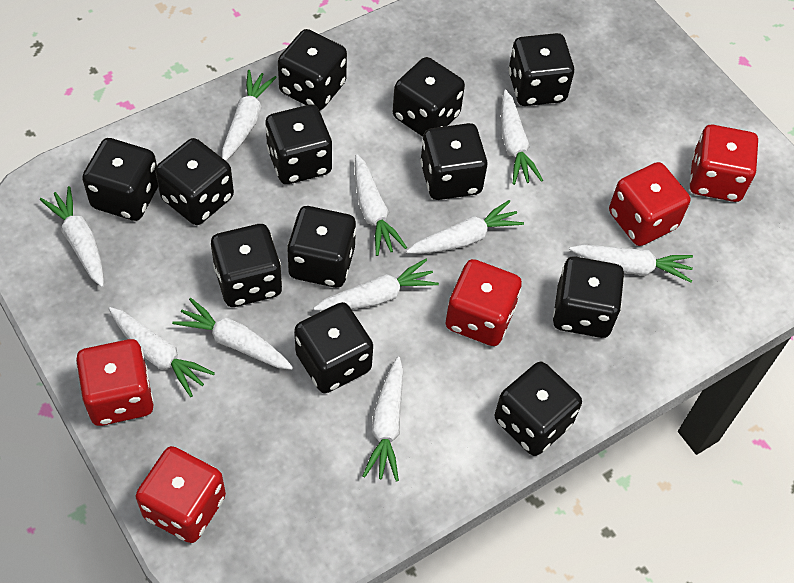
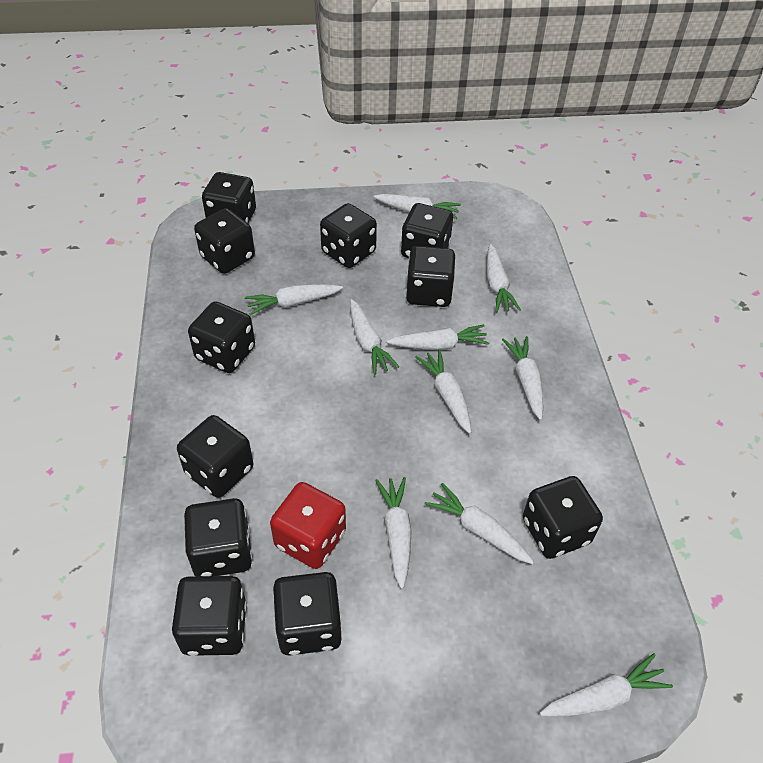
black dice: 12 -> 11
red dice: 5 -> 1

